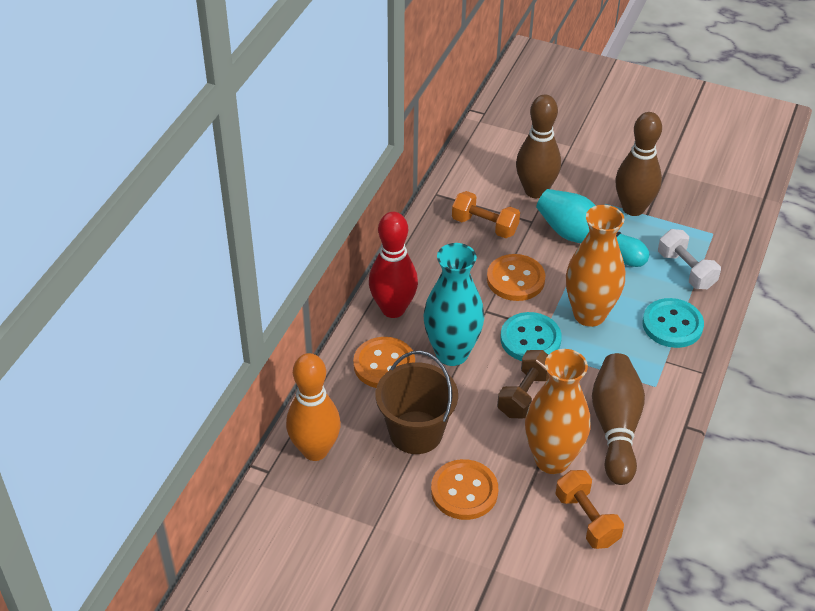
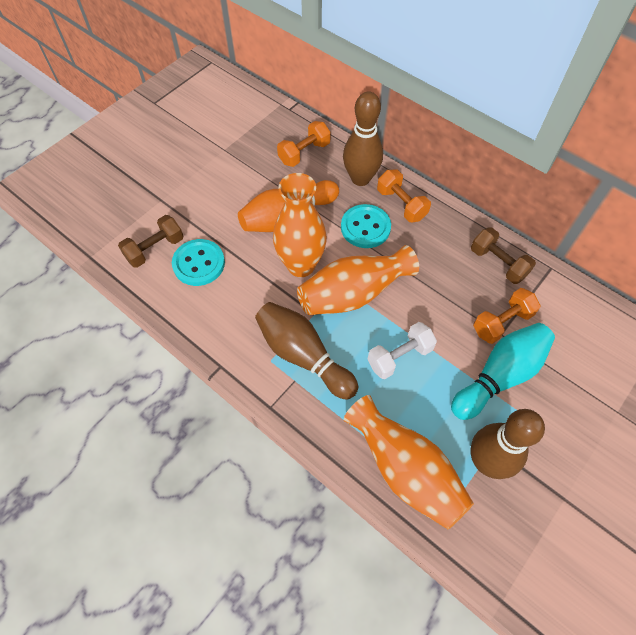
brown bucket: 1 -> 0
brown dumbbell: 1 -> 2
orange button: 3 -> 0
orange dumbbell: 2 -> 3
orange vase: 2 -> 3
red bowling pin: 1 -> 0
turquoise vase: 1 -> 0

